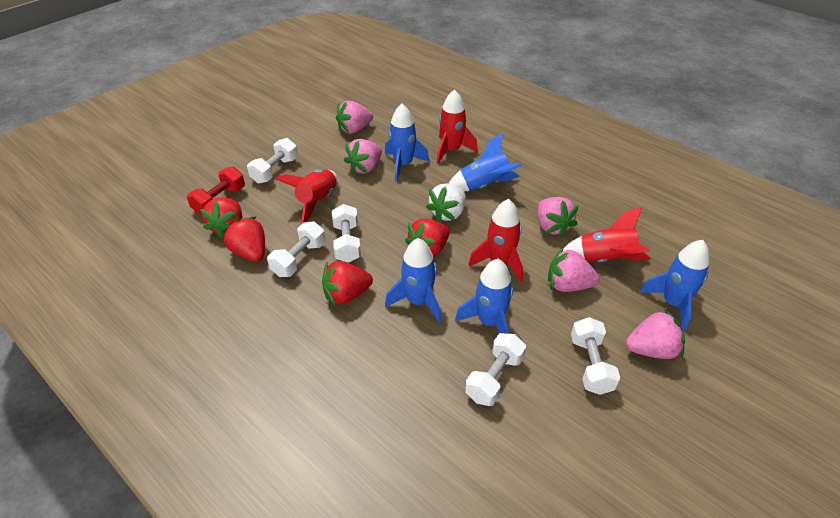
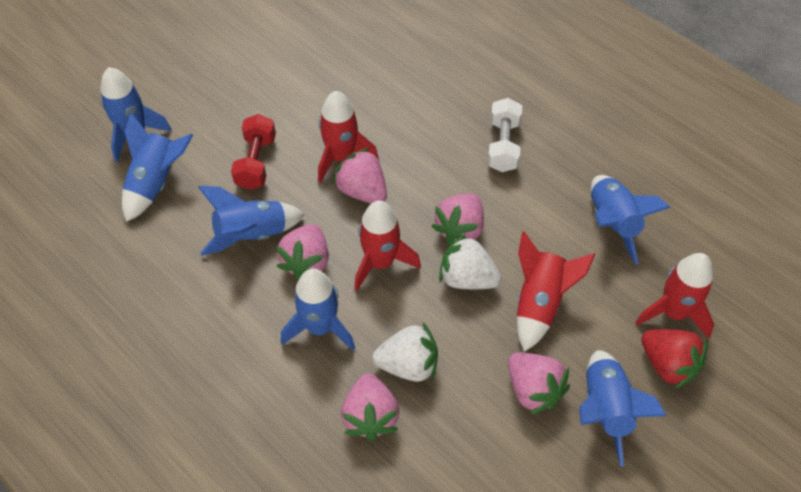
blue rocket: 5 -> 6
red strawberry: 4 -> 1
white dumbbell: 5 -> 1
white strawberry: 1 -> 2

